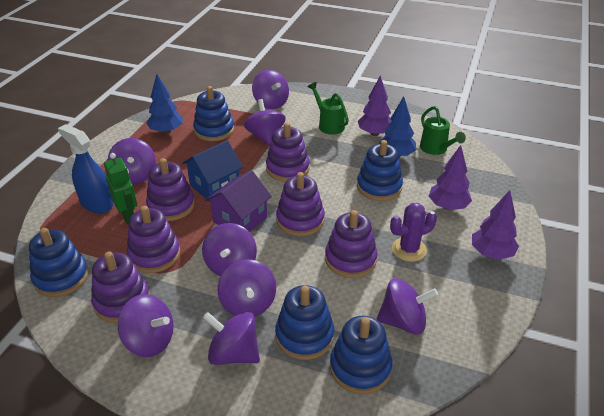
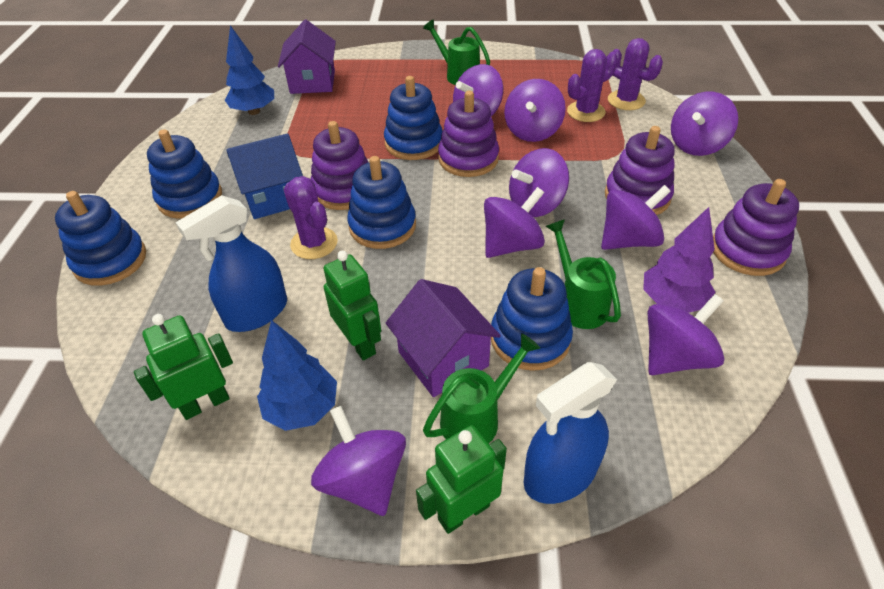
blue spray bottle: 1 -> 2
green robot: 1 -> 3
green watering can: 2 -> 3
purple cactus: 1 -> 3
purple house: 1 -> 2
purple stacking toy: 6 -> 4
purple tree: 3 -> 1

